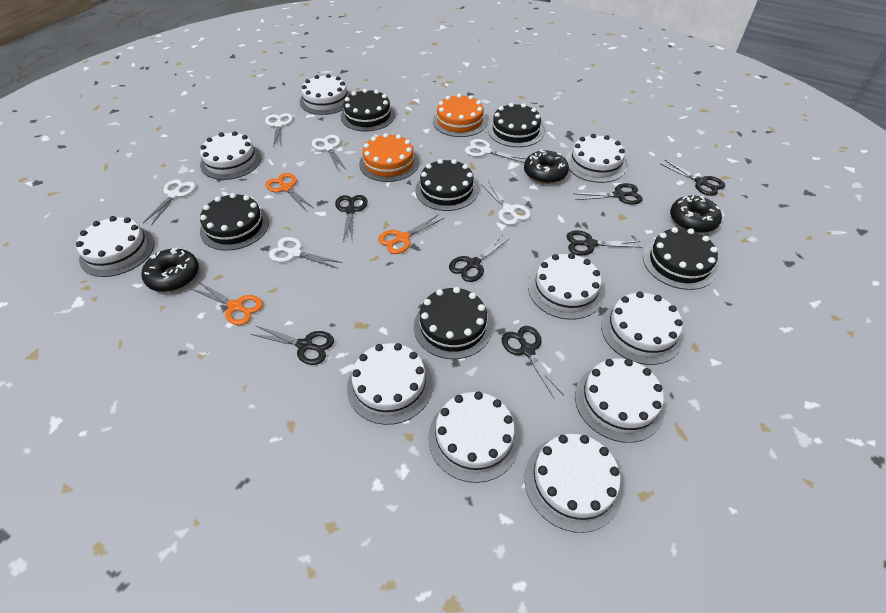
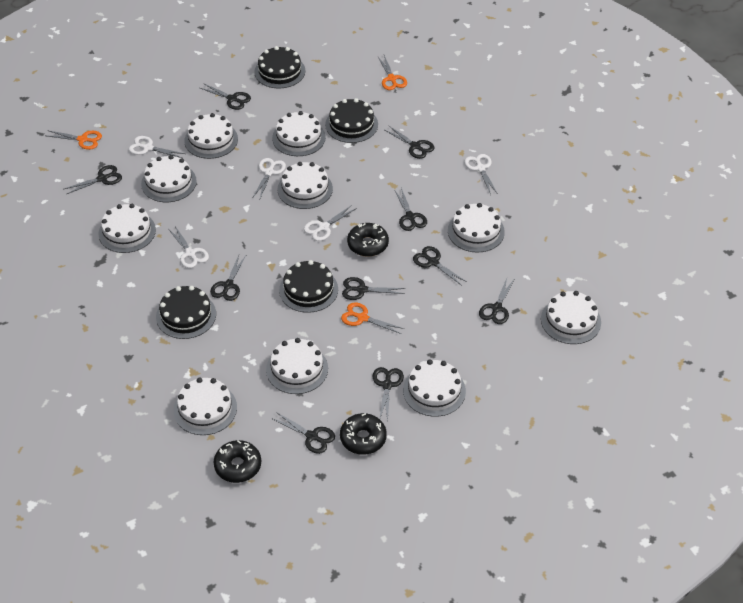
black cake: 6 -> 4
black scissors: 7 -> 10
orange cake: 2 -> 0
white scissors: 6 -> 5

